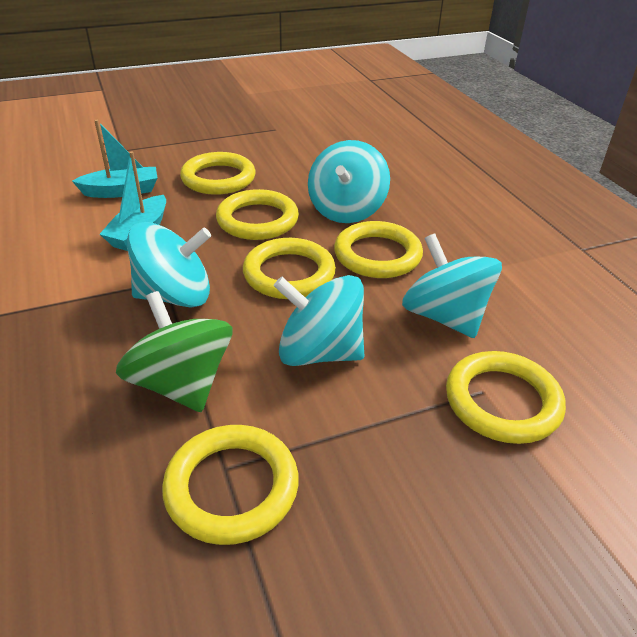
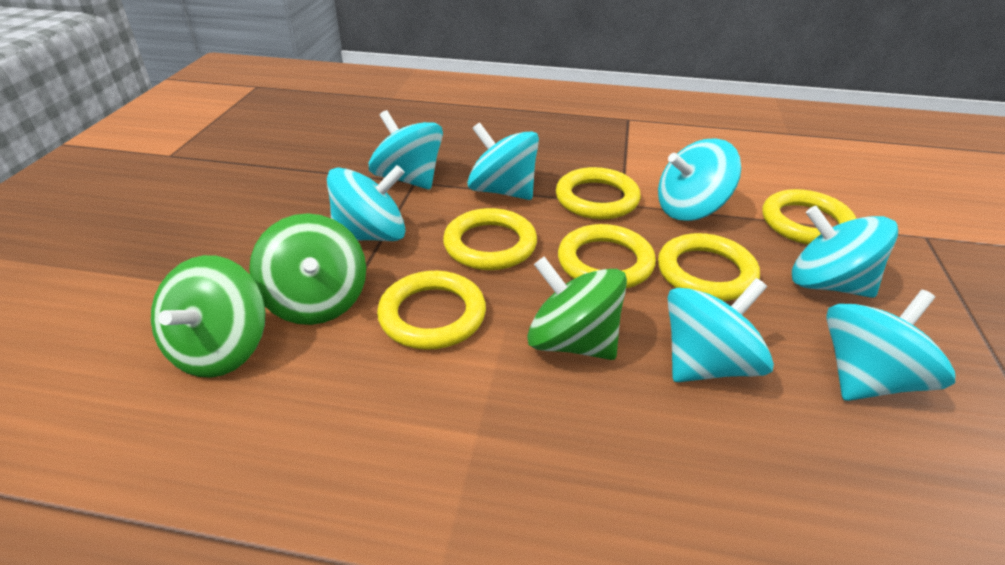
green spinning top: 1 -> 3
turquoise boat: 2 -> 0
turquoise spinning top: 4 -> 7

